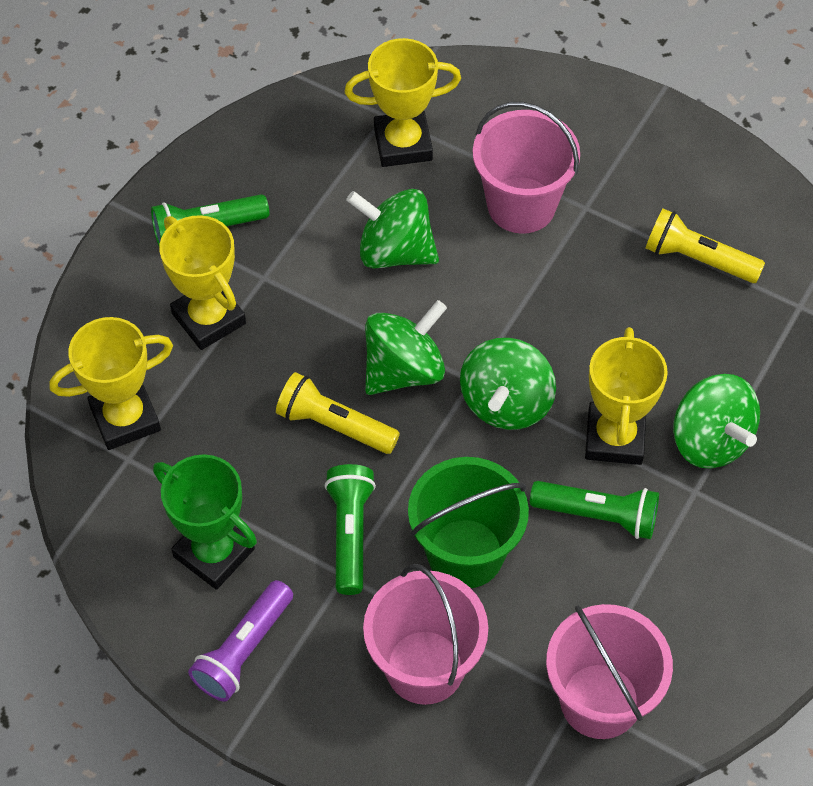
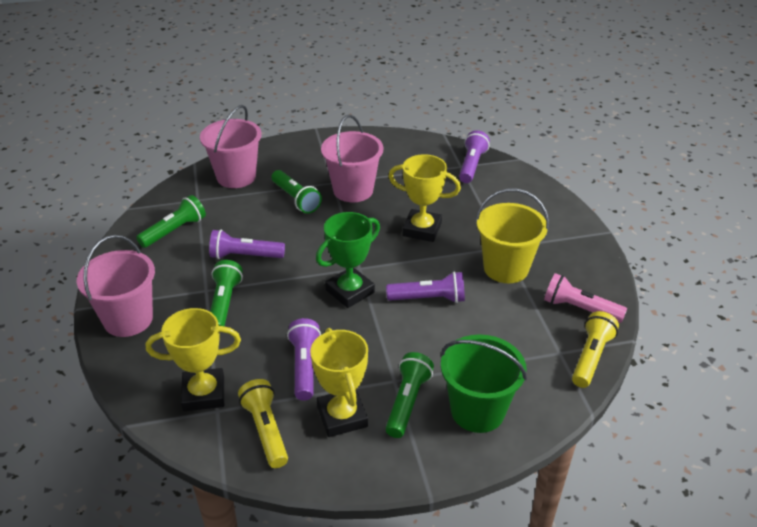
green flashlight: 3 -> 4
green spinning top: 4 -> 0
pink flashlight: 0 -> 1
purple flashlight: 1 -> 4
yellow bucket: 0 -> 1
yellow trophy: 4 -> 3

